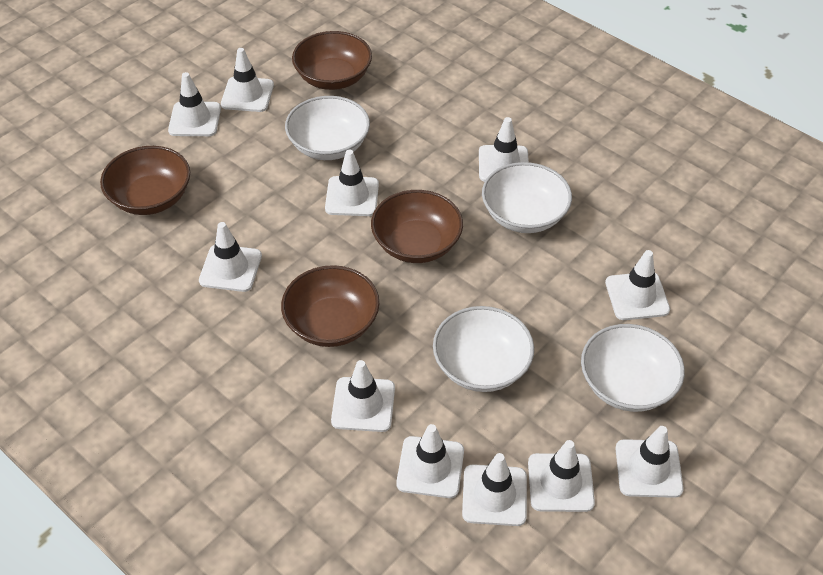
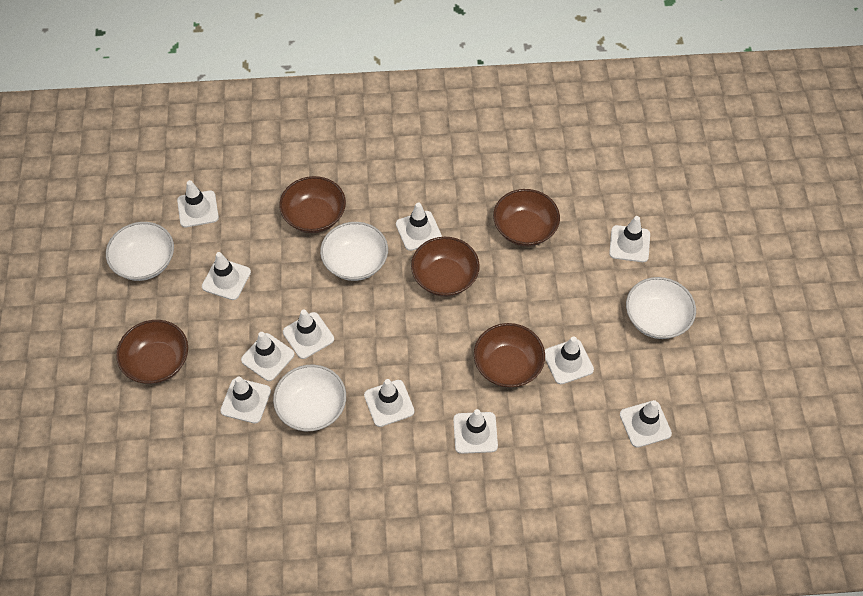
brown bowl: 4 -> 5

